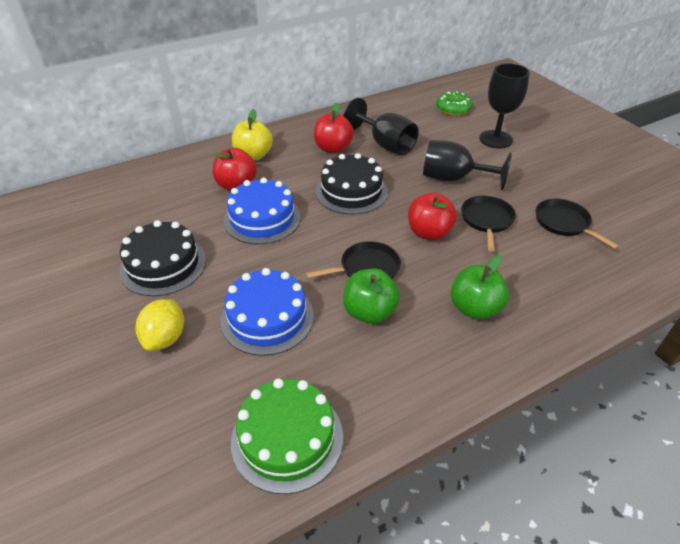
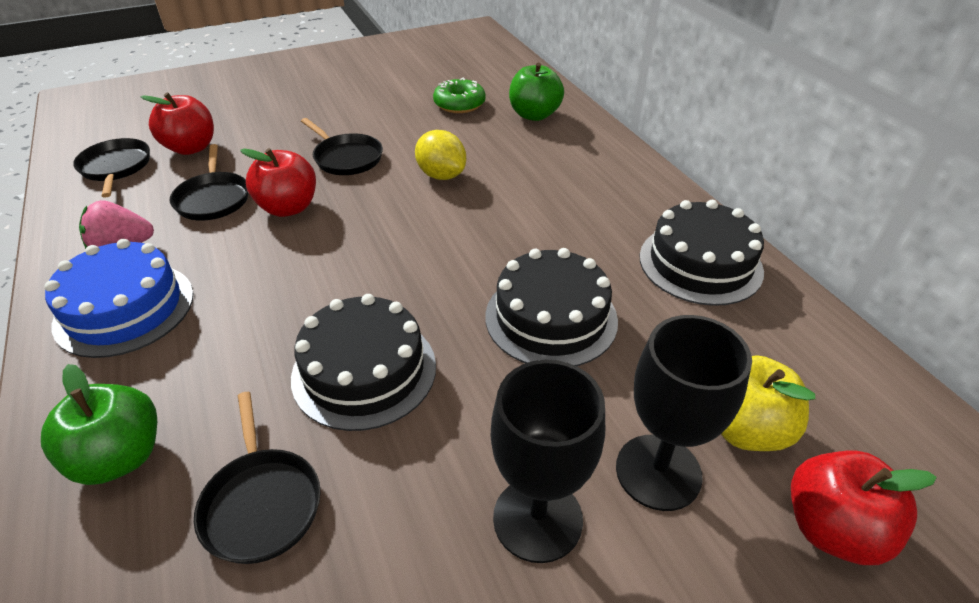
black cake: 2 -> 3
black goblet: 3 -> 2
black pan: 3 -> 4
blue cake: 2 -> 1
green cake: 1 -> 0
pink strawberry: 0 -> 1

